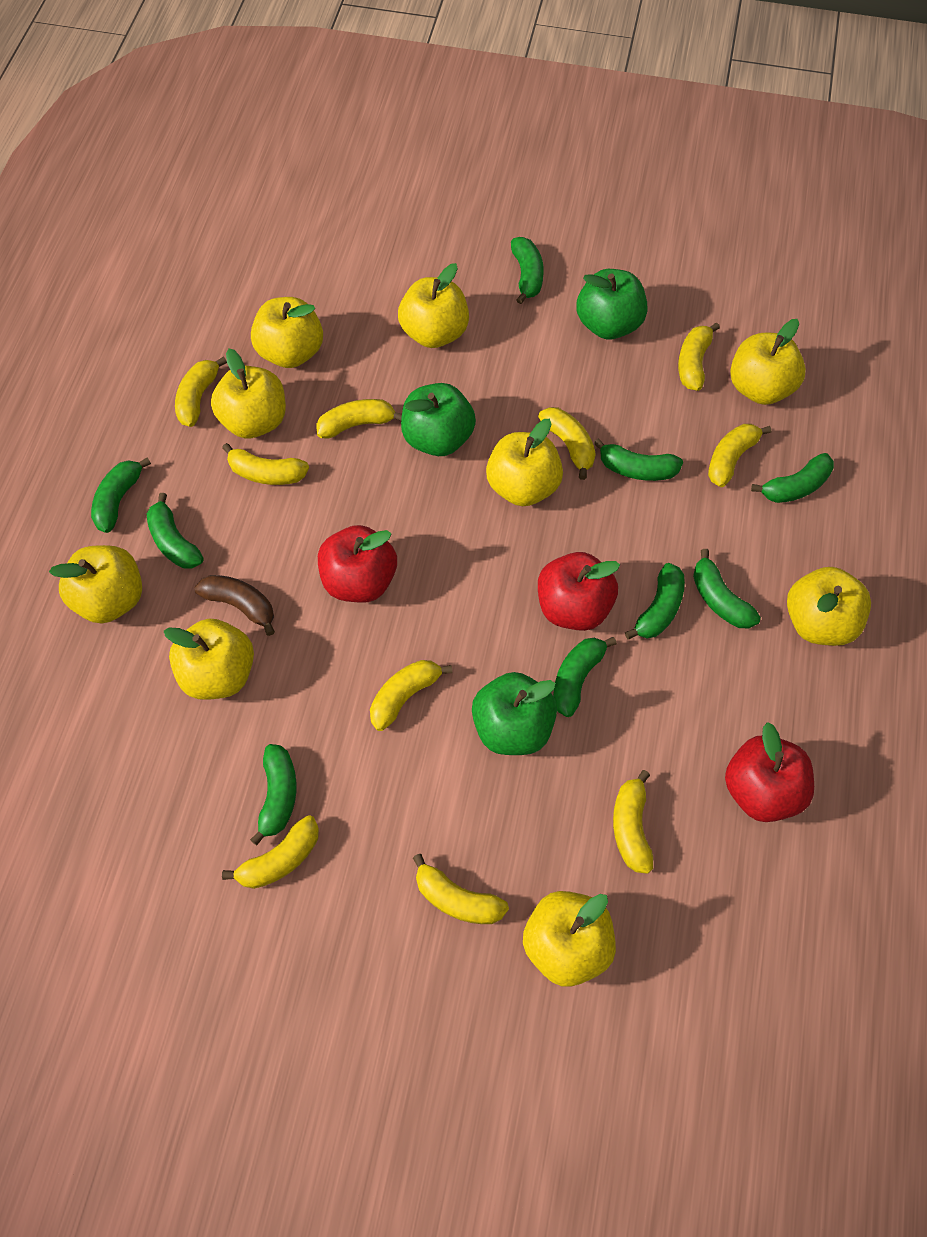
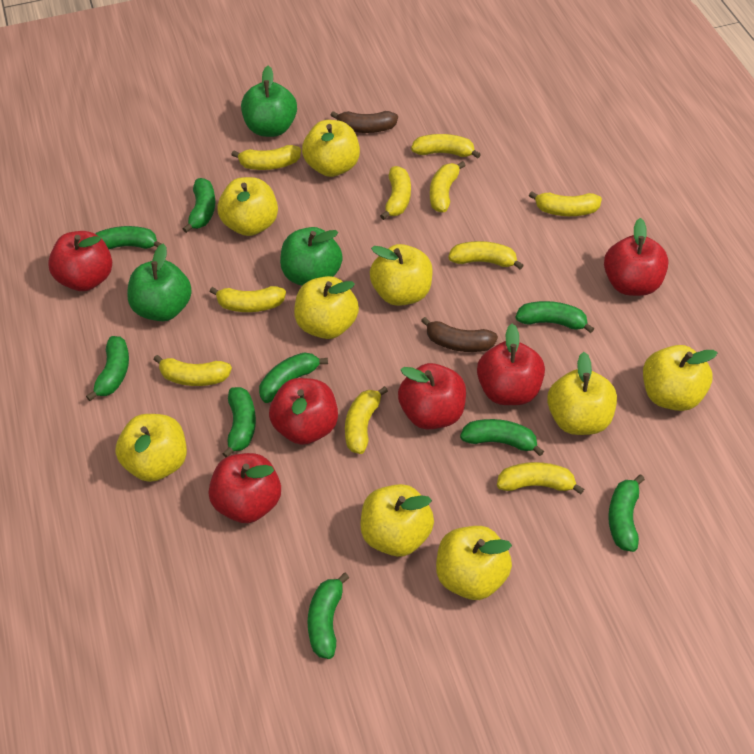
brown banana: 1 -> 2
red apple: 3 -> 6

